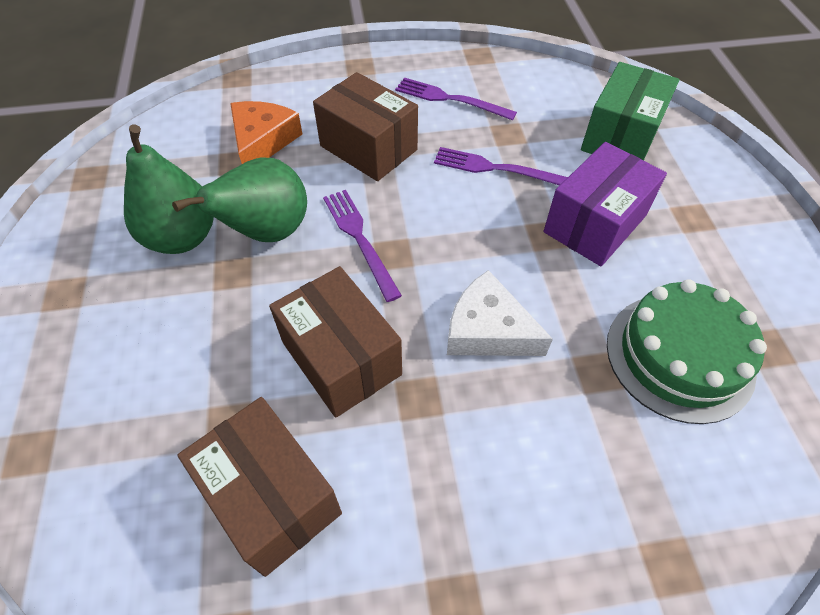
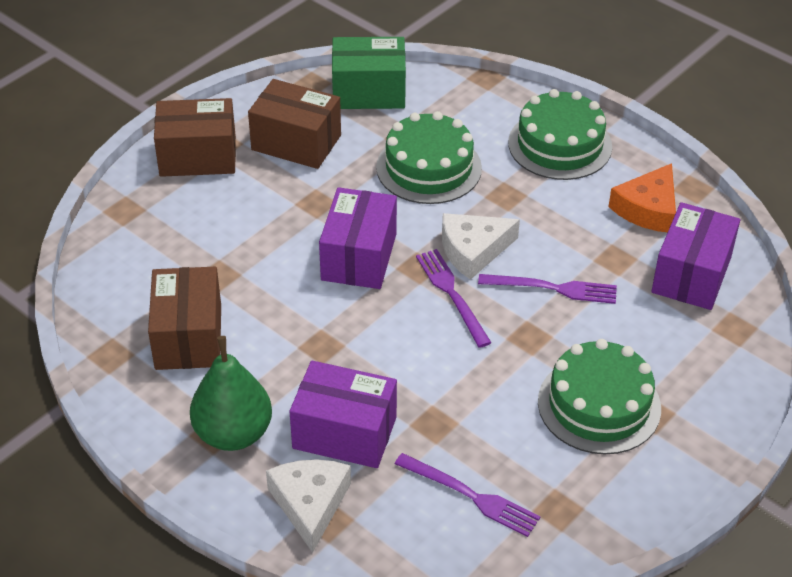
green cake: 1 -> 3
green pear: 2 -> 1
purple box: 1 -> 3
white cheese: 1 -> 2

